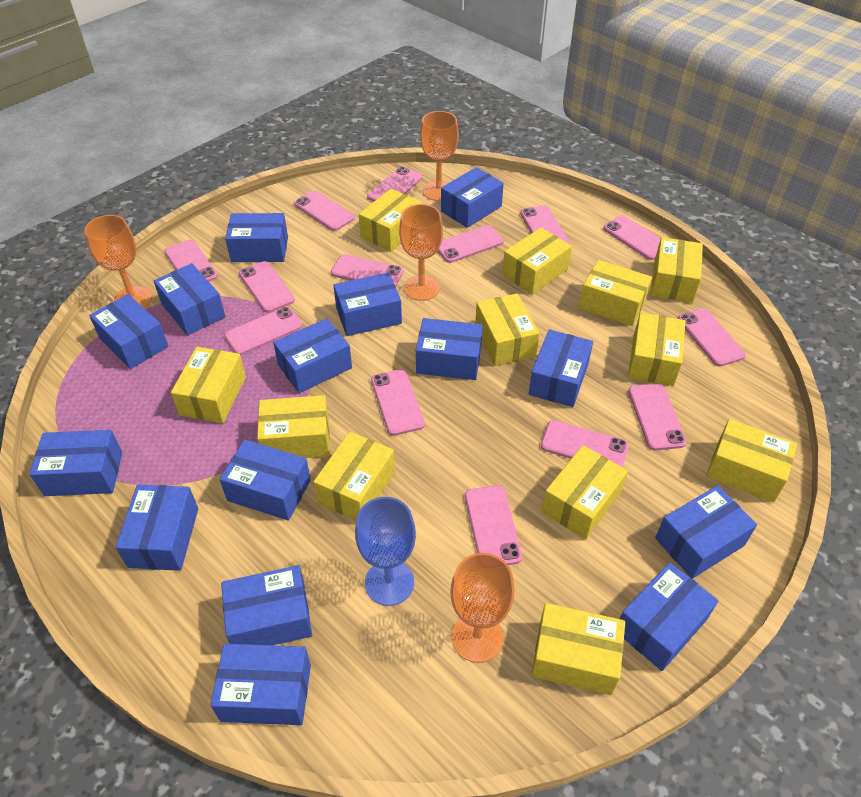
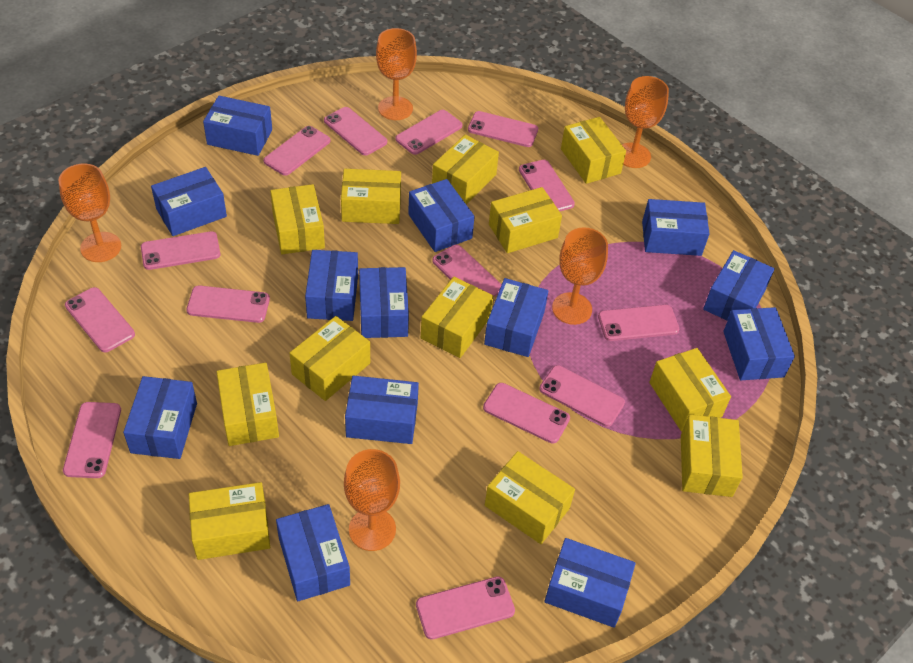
blue box: 15 -> 13
blue goblet: 1 -> 0
orange goblet: 4 -> 5

